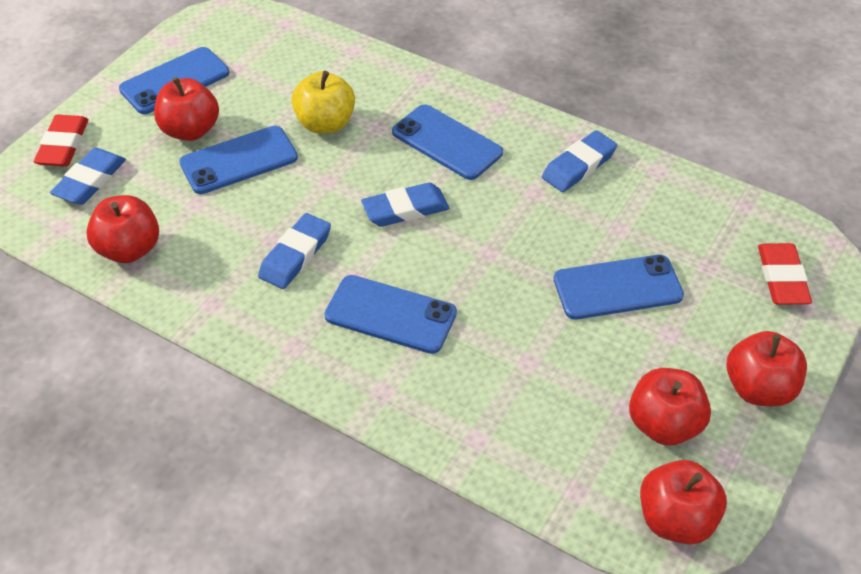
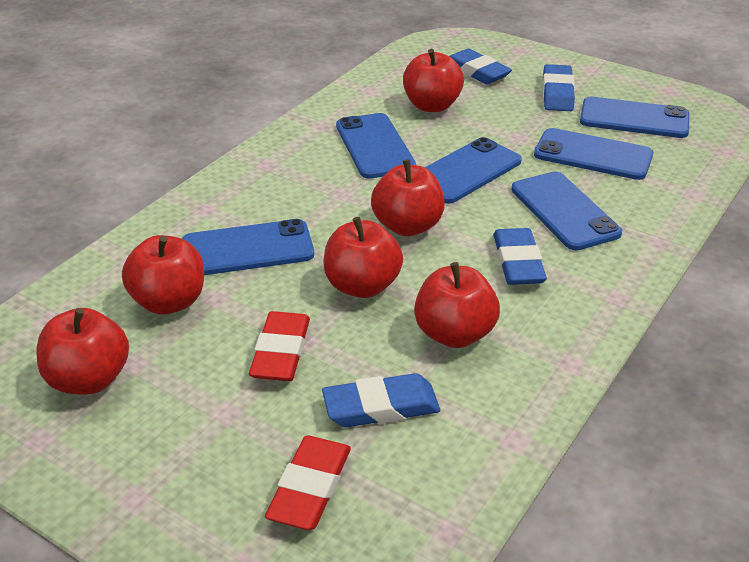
blue phone: 5 -> 6
red apple: 5 -> 6
yellow apple: 1 -> 0

